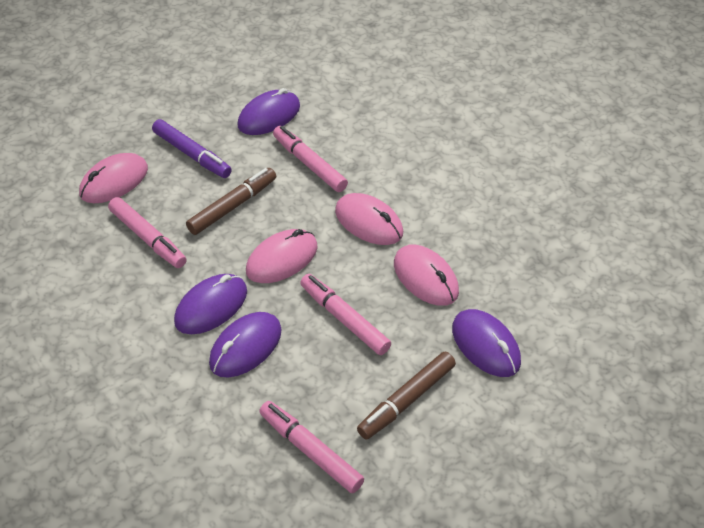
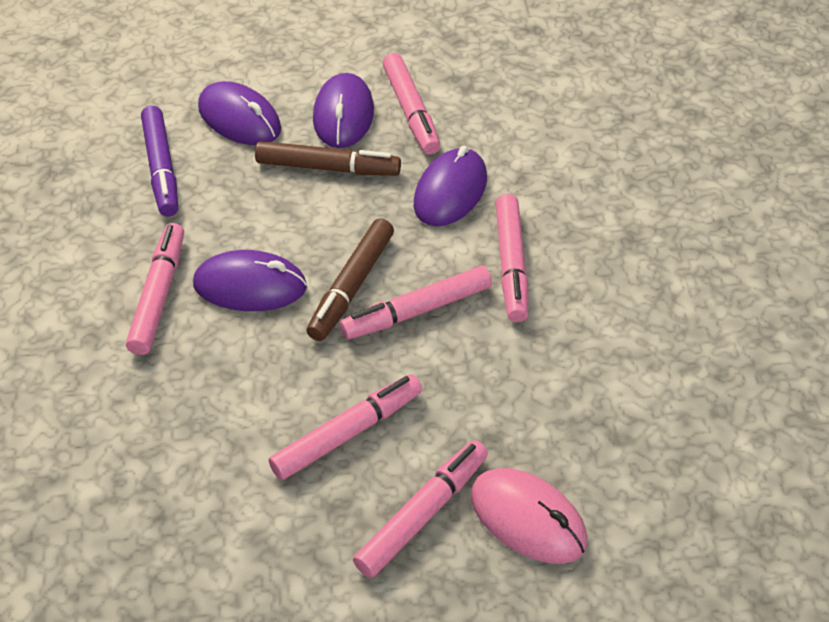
pink marker: 4 -> 6
pink mouse: 4 -> 1

